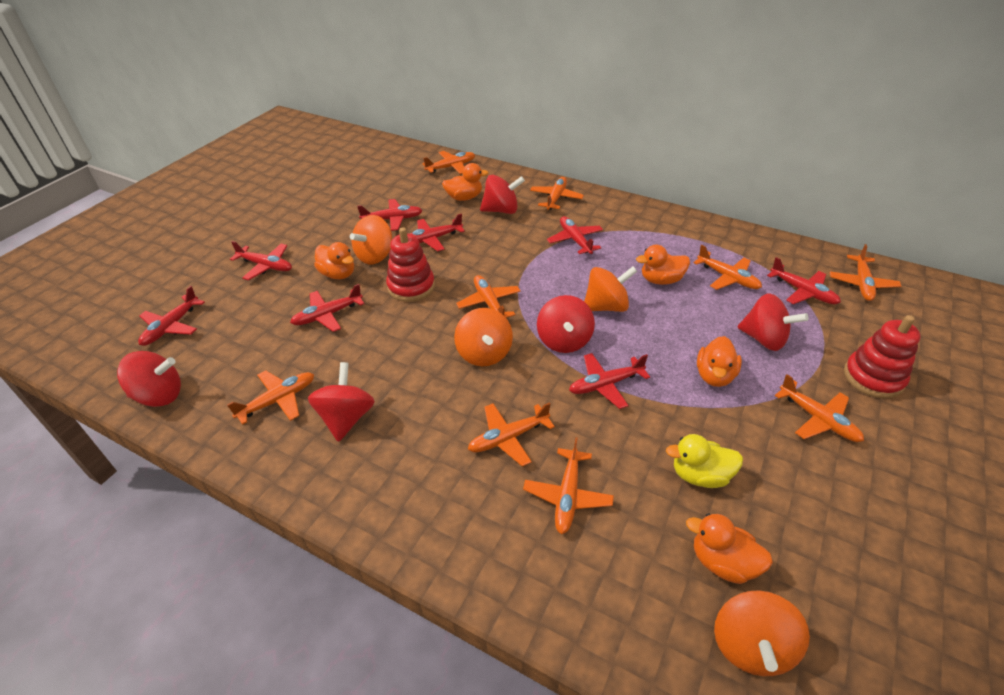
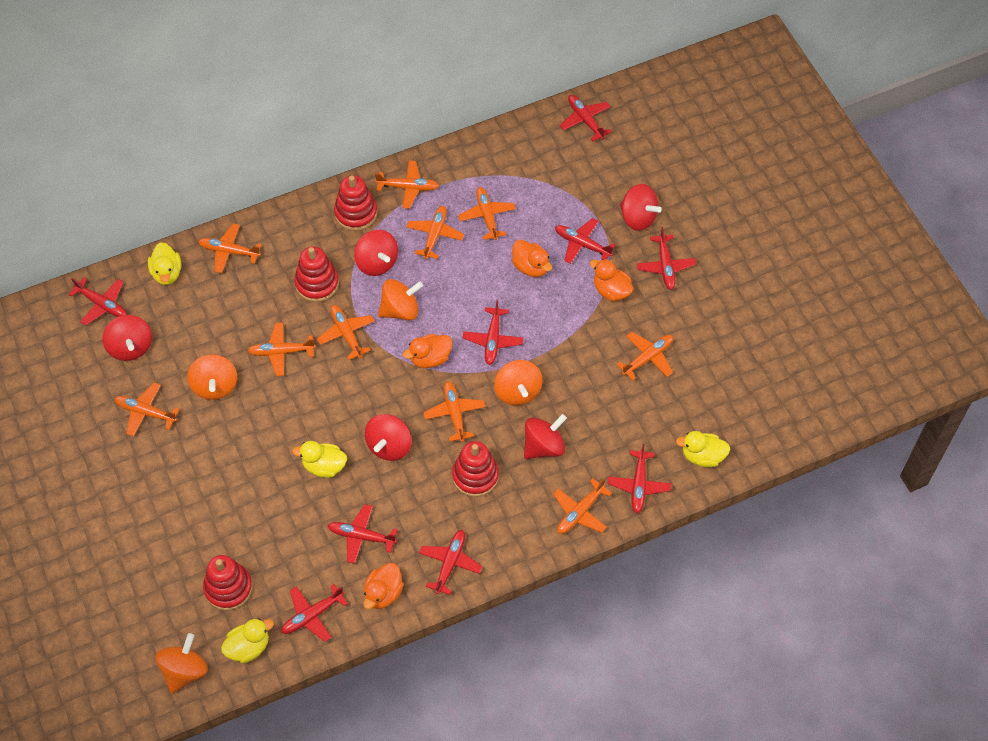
orange duck: 5 -> 4
orange plane: 9 -> 10
red plane: 8 -> 9
red stacking toy: 2 -> 4
yellow duck: 1 -> 4

